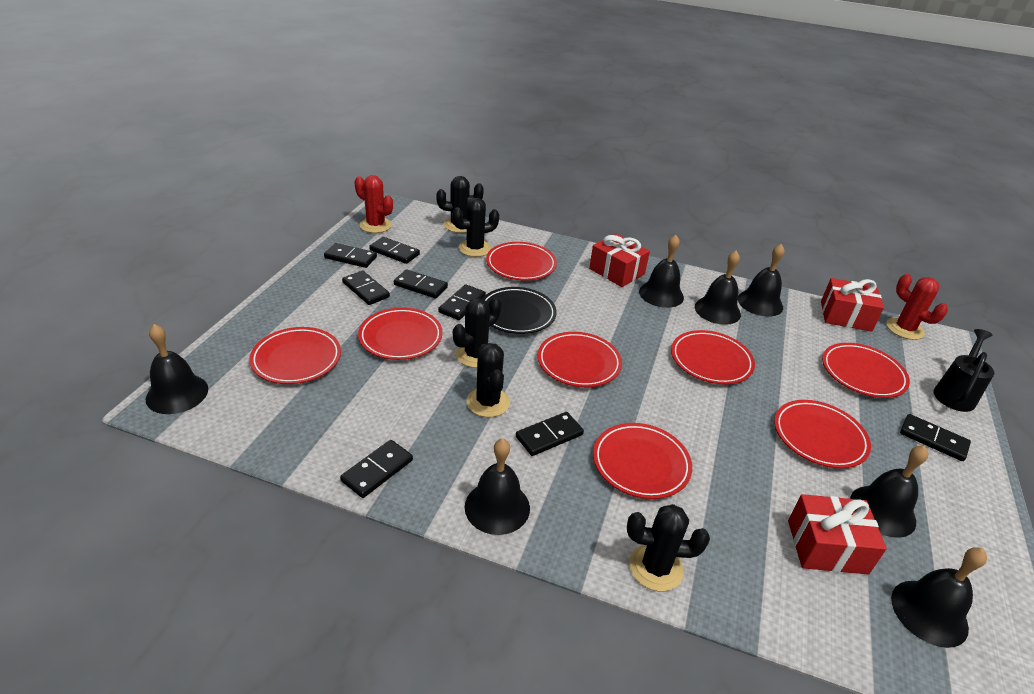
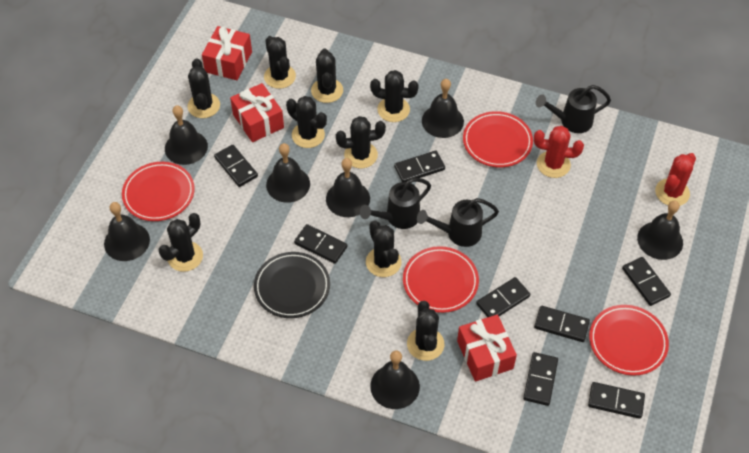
black cactus: 5 -> 9
black watering can: 1 -> 3
red plate: 8 -> 4

